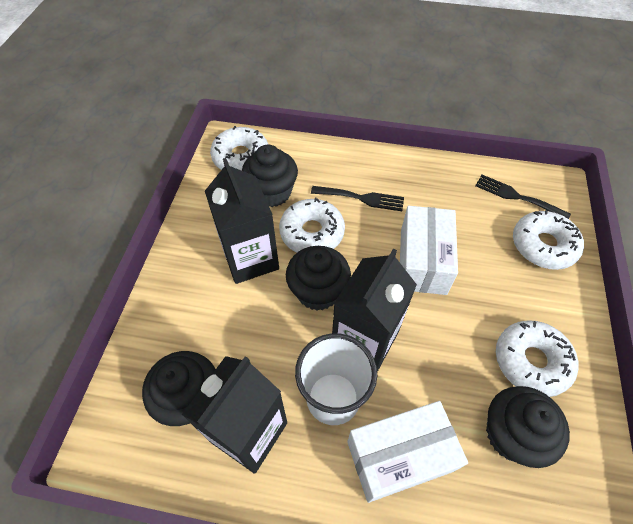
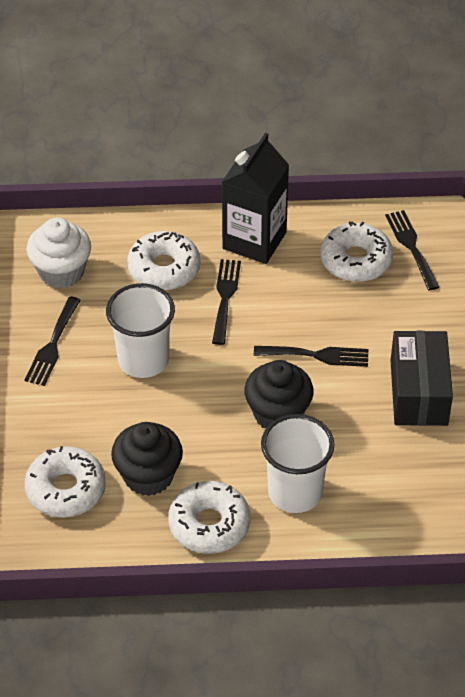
black box: 0 -> 1
black carton: 3 -> 1
black cupcake: 4 -> 2
black fork: 2 -> 4
white box: 2 -> 0
white cup: 1 -> 2
white cupcake: 0 -> 1

